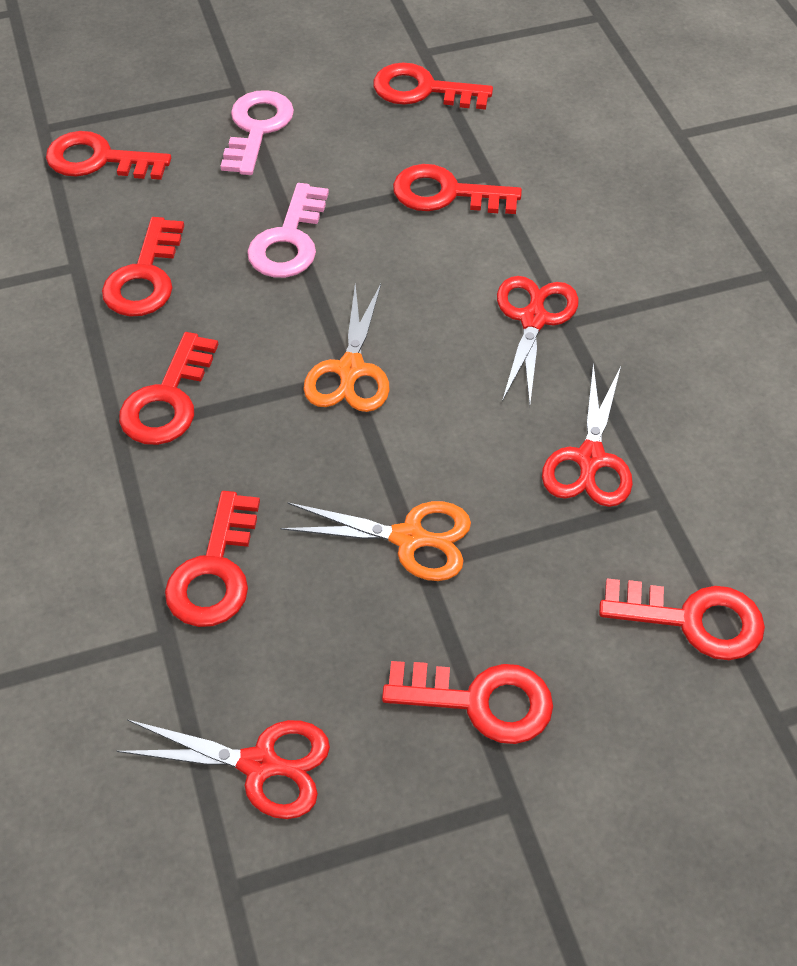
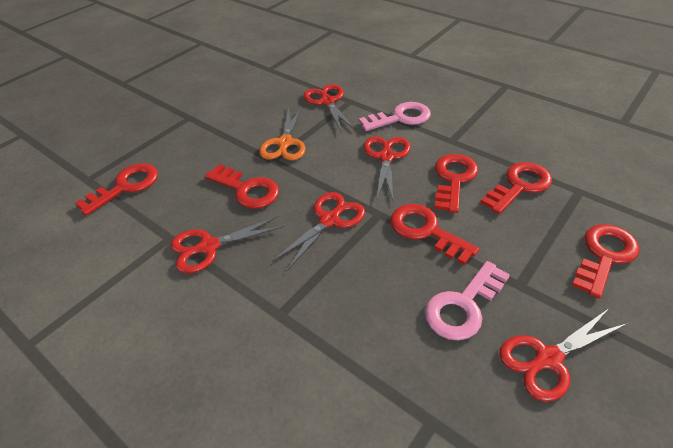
orange scissors: 2 -> 1
red key: 8 -> 6
red scissors: 3 -> 5

